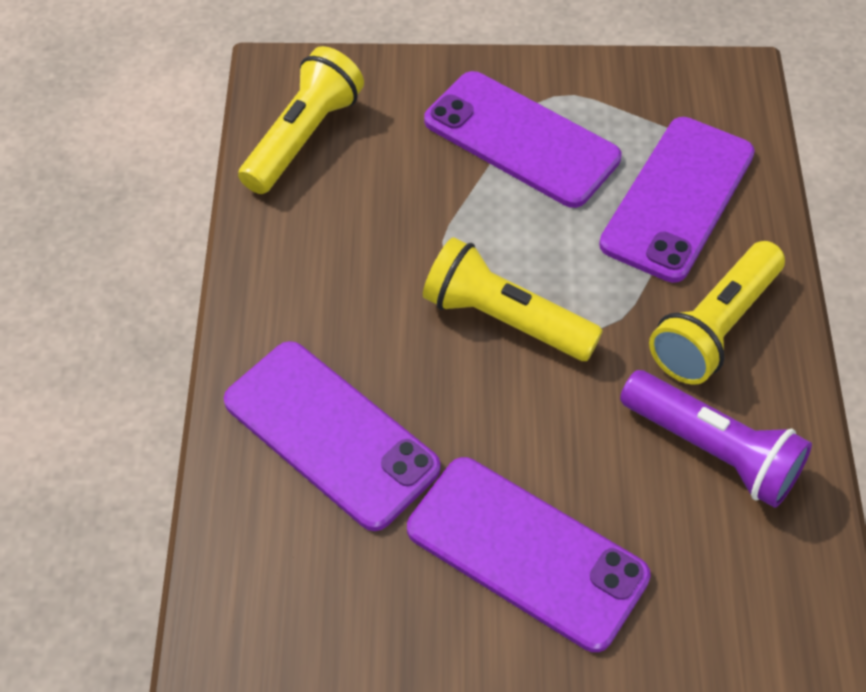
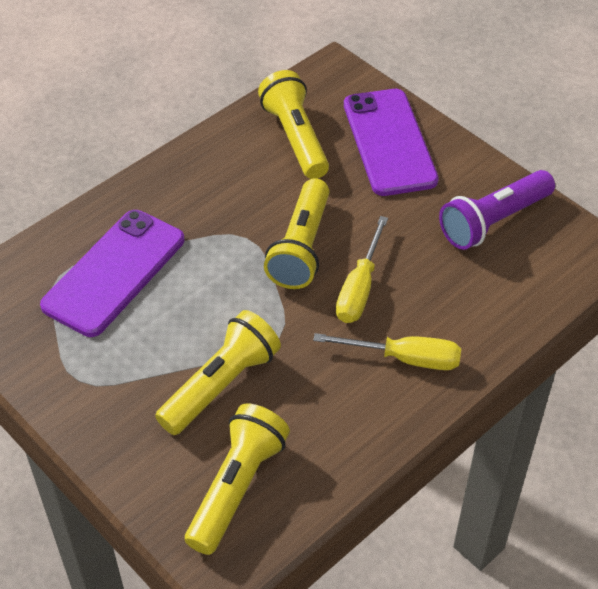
purple phone: 4 -> 2
yellow flashlight: 3 -> 4
yellow screwdriver: 0 -> 2

